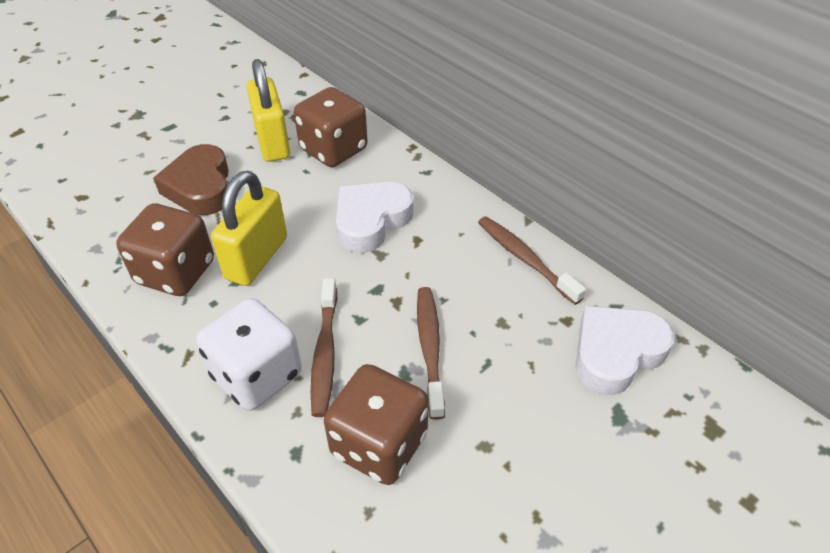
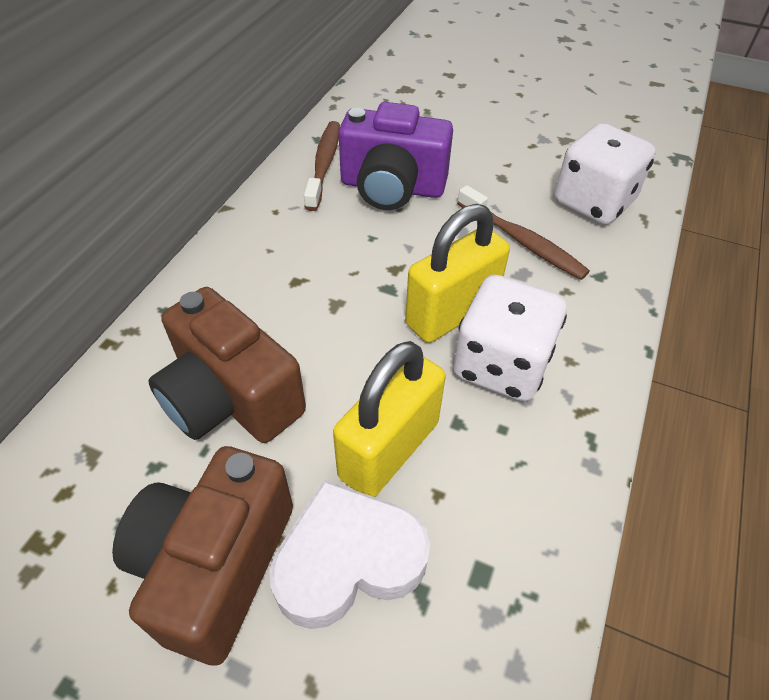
brown camera: 0 -> 2
brown dice: 3 -> 0
brown heart: 1 -> 0
brown toothbrush: 3 -> 2
purple camera: 0 -> 1
white dice: 1 -> 2
white heart: 2 -> 1

